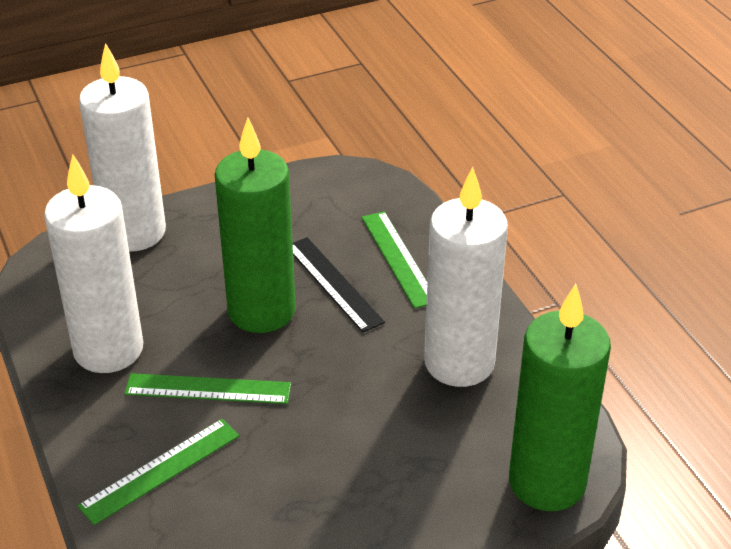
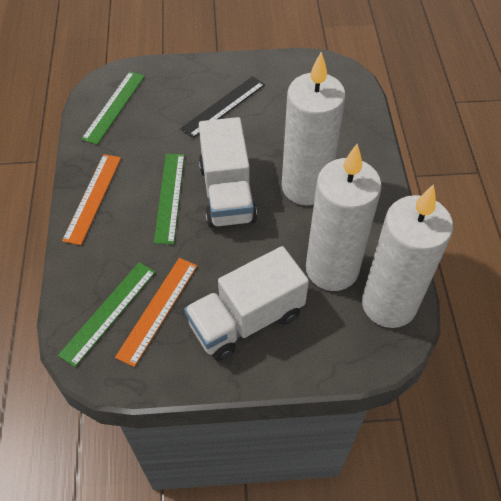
green candle: 2 -> 0
orange ruler: 0 -> 2
white truck: 0 -> 2

